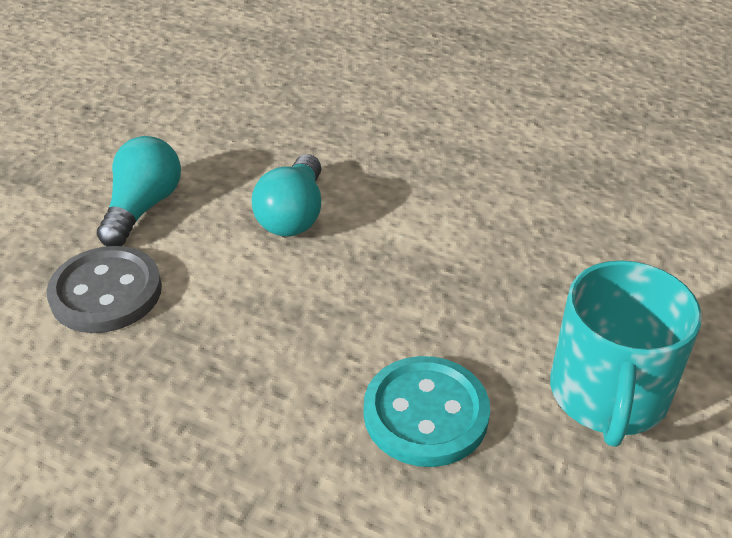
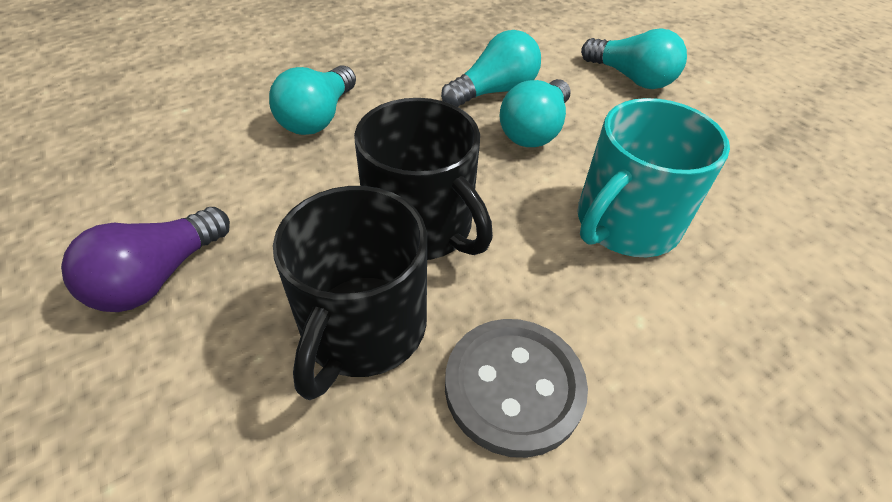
black mug: 0 -> 2
purple light bulb: 0 -> 1
turquoise button: 1 -> 0
turquoise light bulb: 2 -> 4

